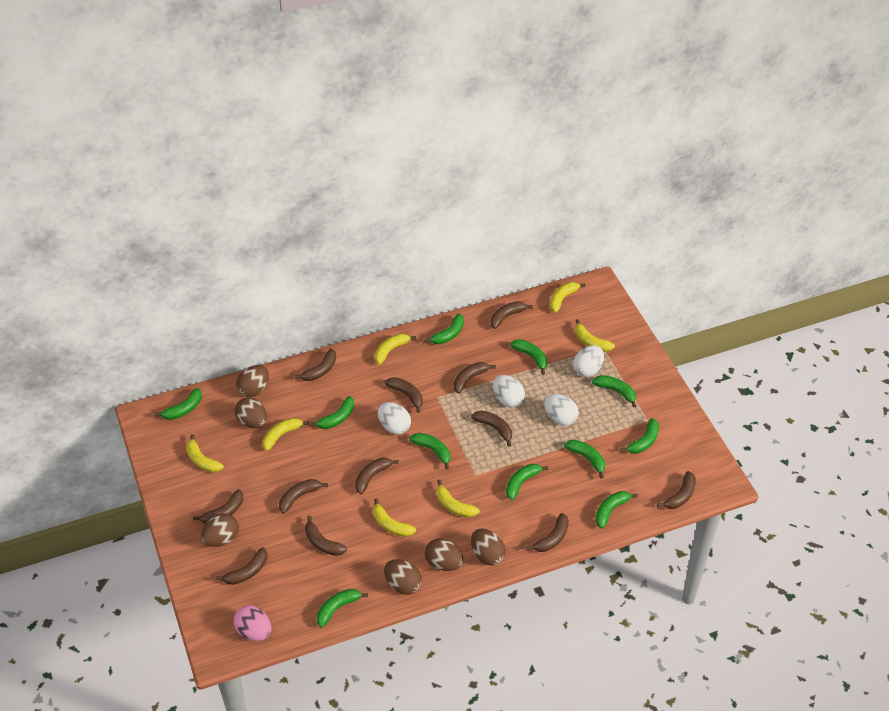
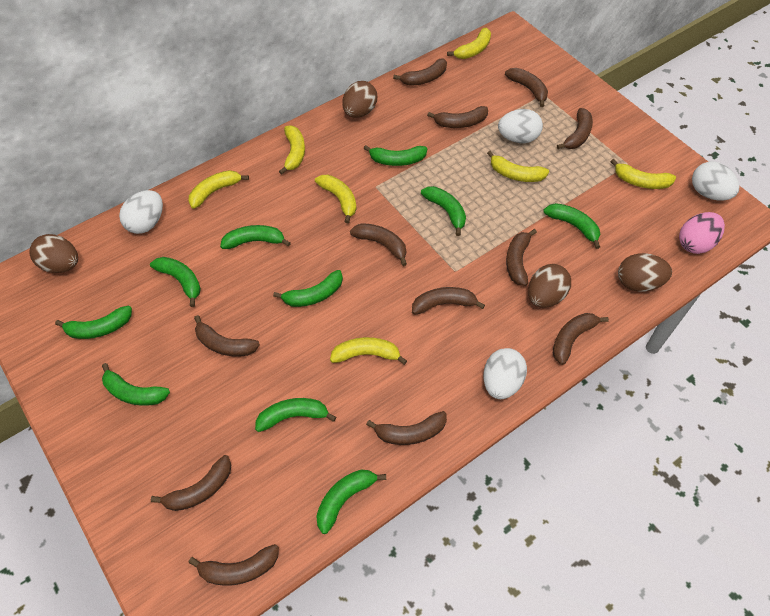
brown egg: 6 -> 4
green banana: 11 -> 10

